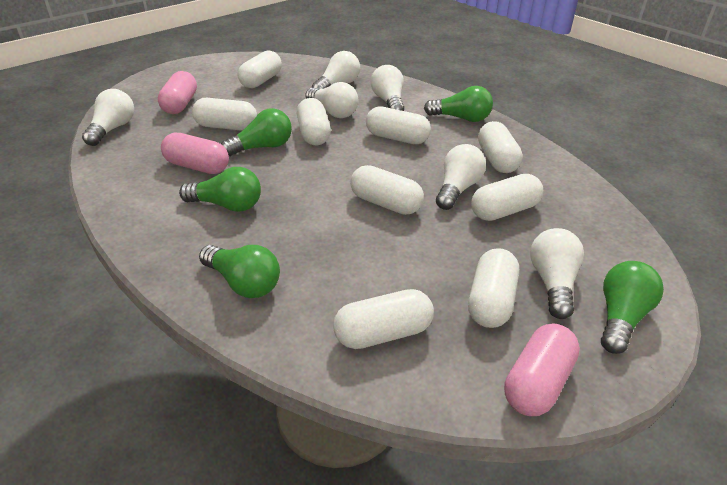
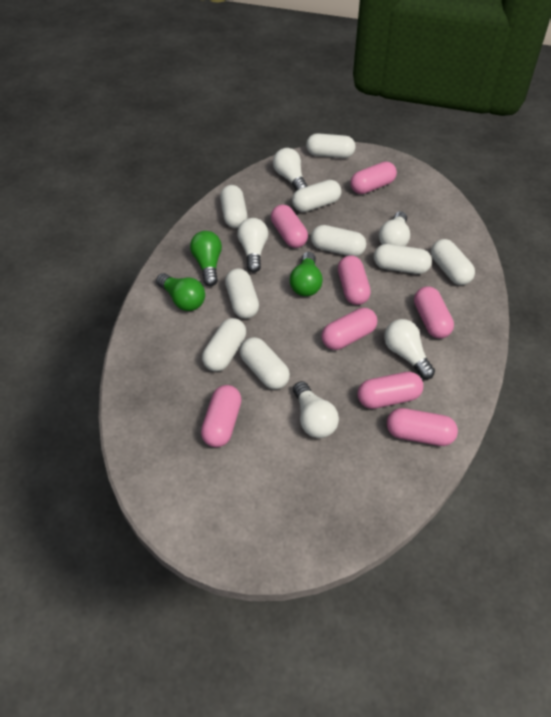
green light bulb: 5 -> 3
pink capsule: 3 -> 8
white light bulb: 6 -> 5

